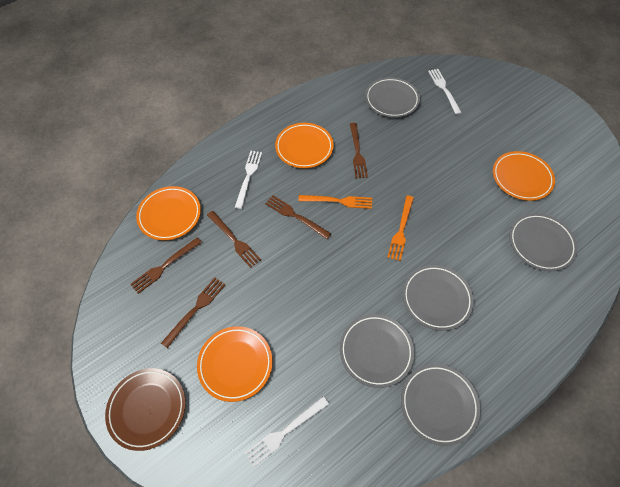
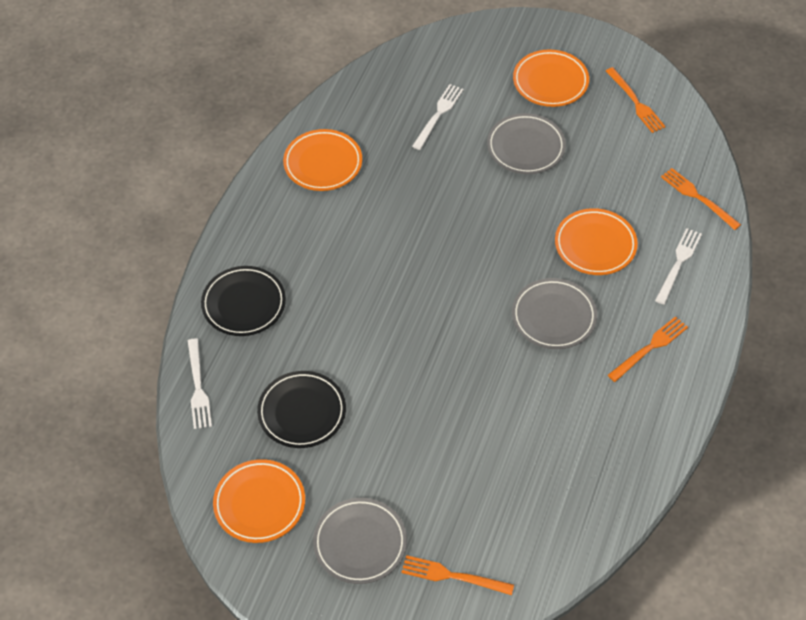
black plate: 0 -> 2
brown fork: 5 -> 0
brown plate: 1 -> 0
grey plate: 5 -> 3
orange fork: 2 -> 4

